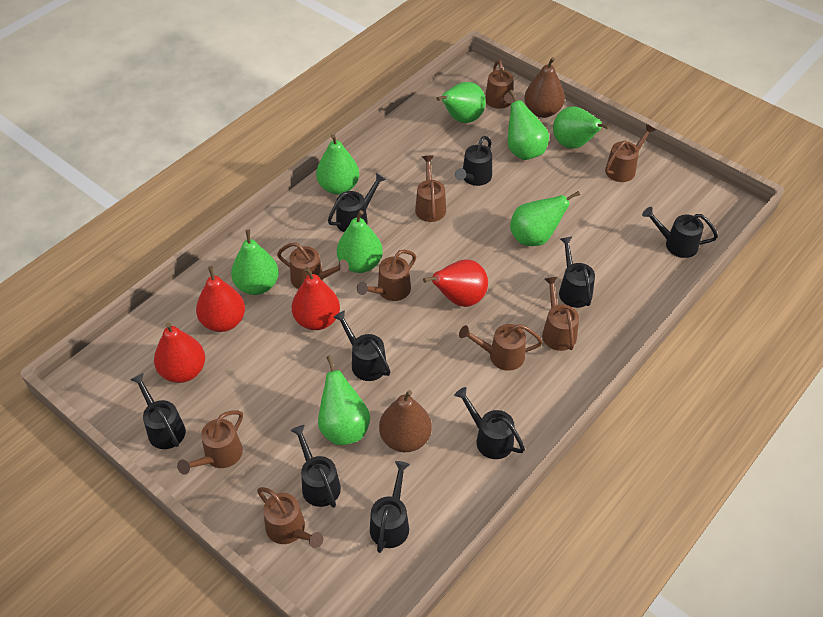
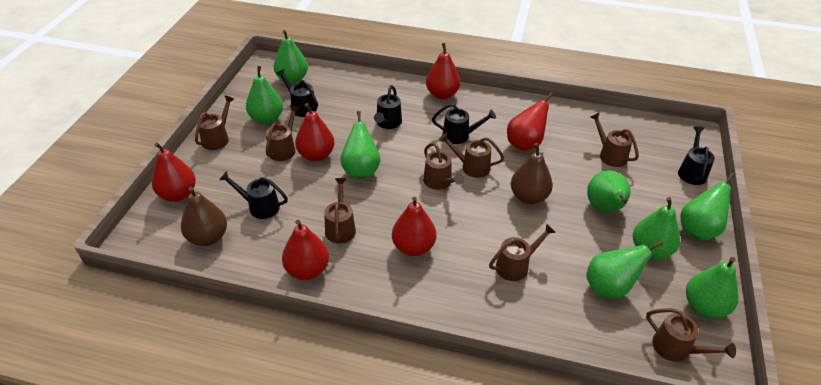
black watering can: 9 -> 5
brown watering can: 9 -> 8
red pear: 4 -> 6

